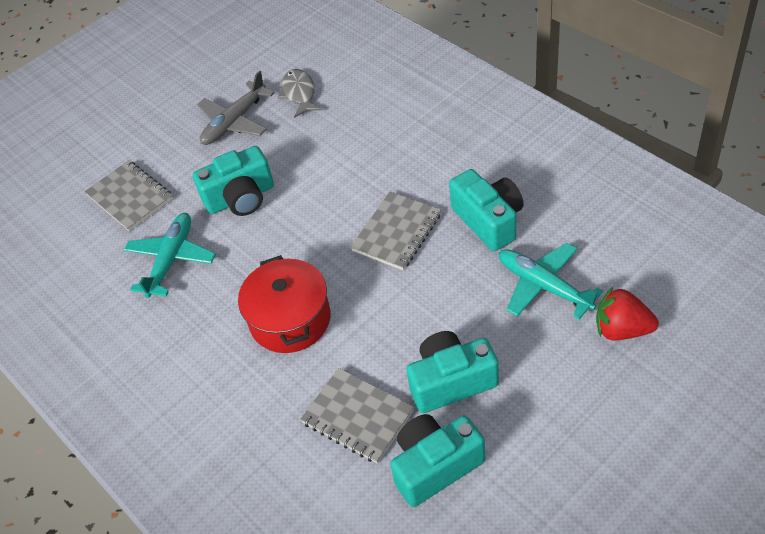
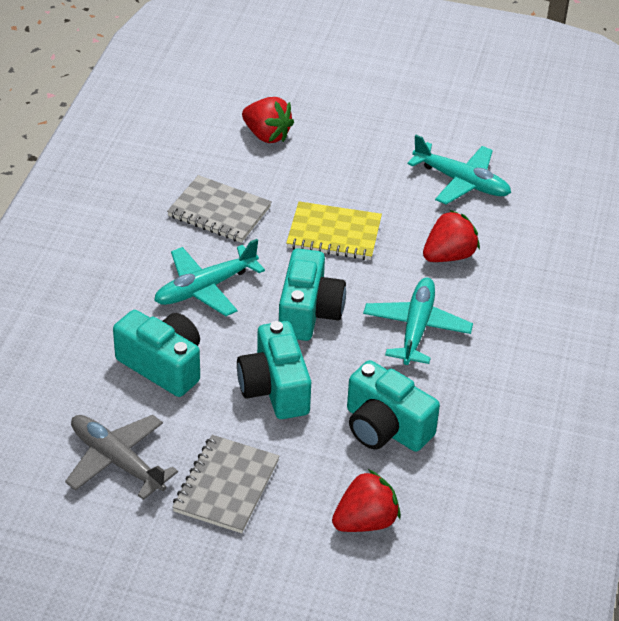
grey fish: 1 -> 0
grey notebook: 3 -> 2
red pot: 1 -> 0
red strawberry: 1 -> 3
turquoise plane: 2 -> 3
yellow notebook: 0 -> 1

